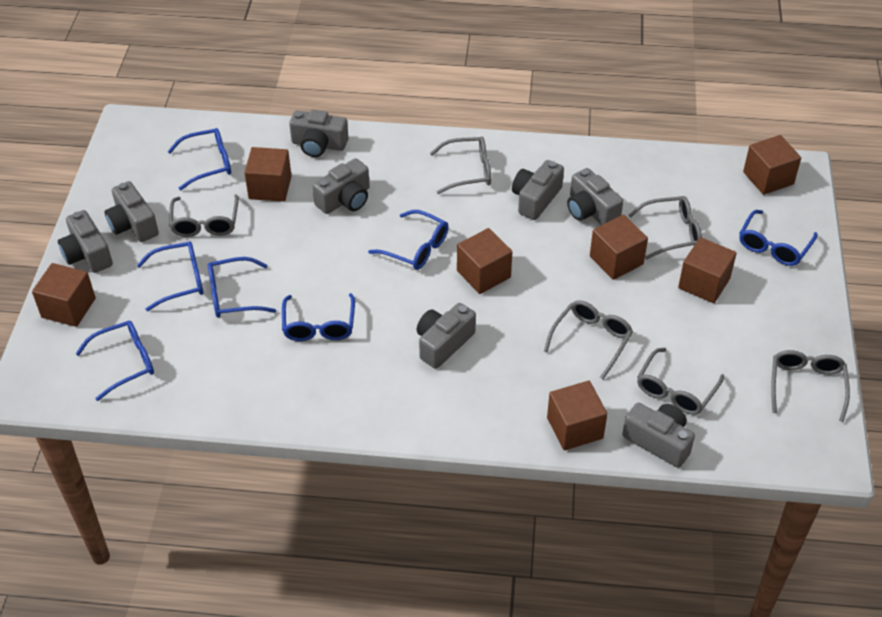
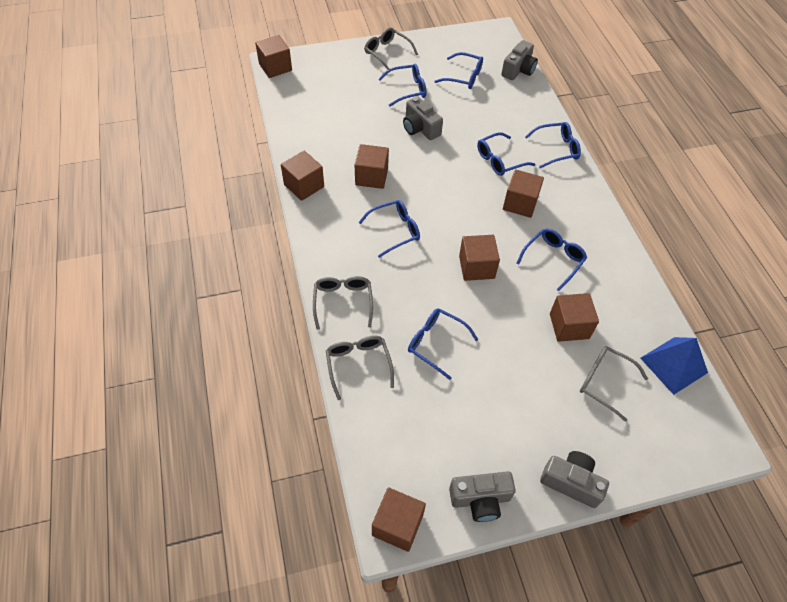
blue pyramid: 0 -> 1
grey camera: 8 -> 4
grey glasses: 6 -> 4

